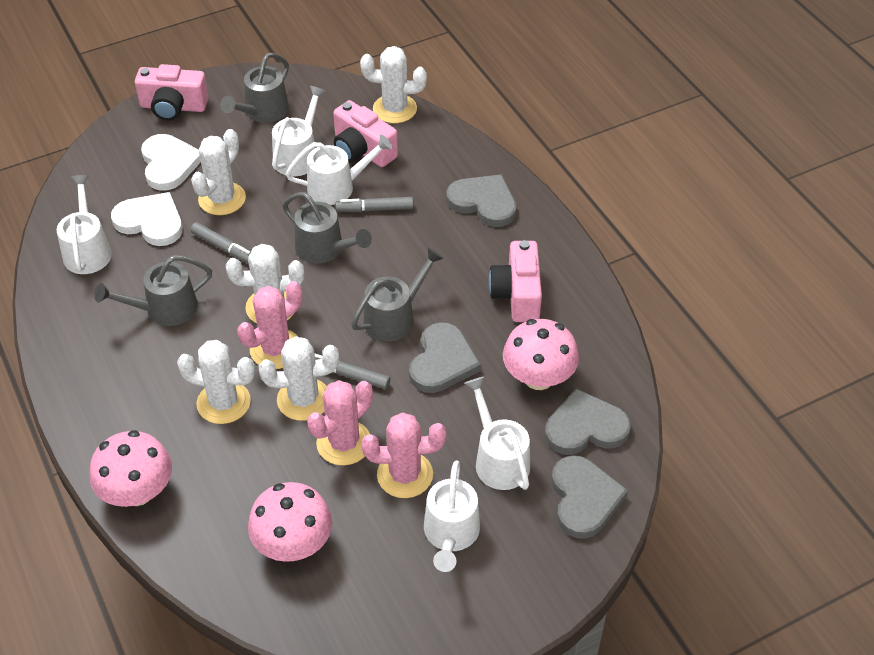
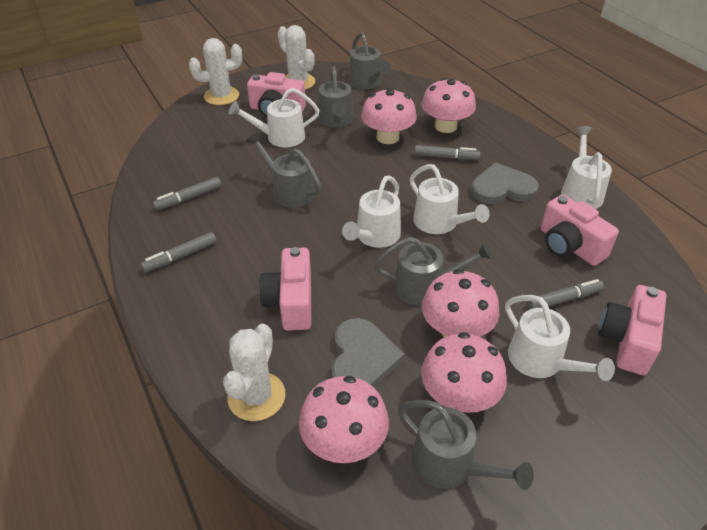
grey heart: 4 -> 2
grey marker: 3 -> 4
grey watering can: 4 -> 5
pink cactus: 3 -> 0
pink camera: 3 -> 4
pink mushroom: 3 -> 5
white cactus: 5 -> 3
white heart: 2 -> 0

